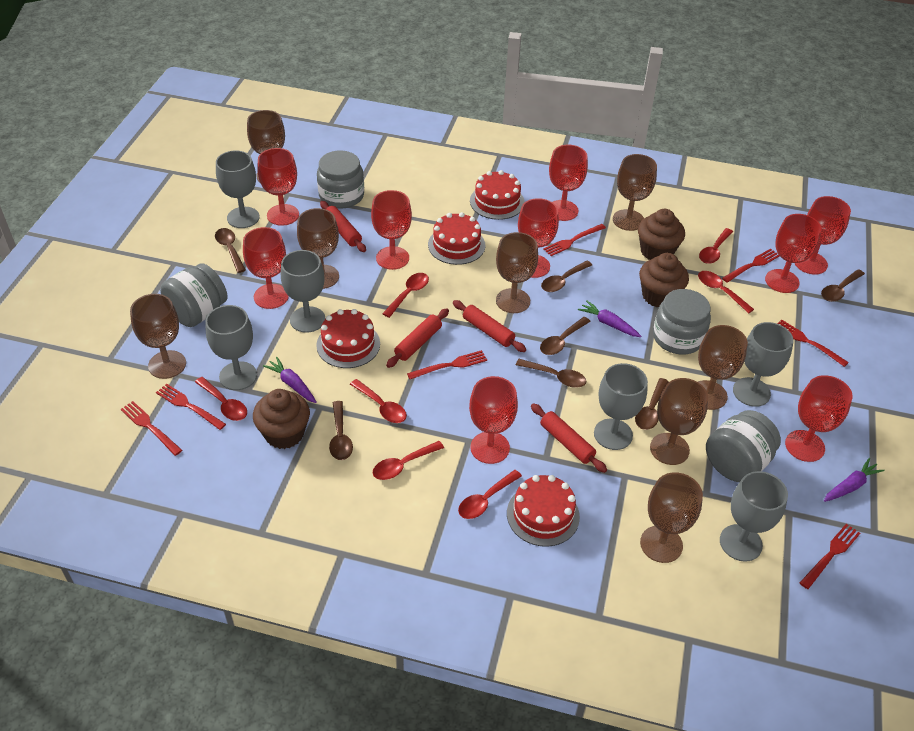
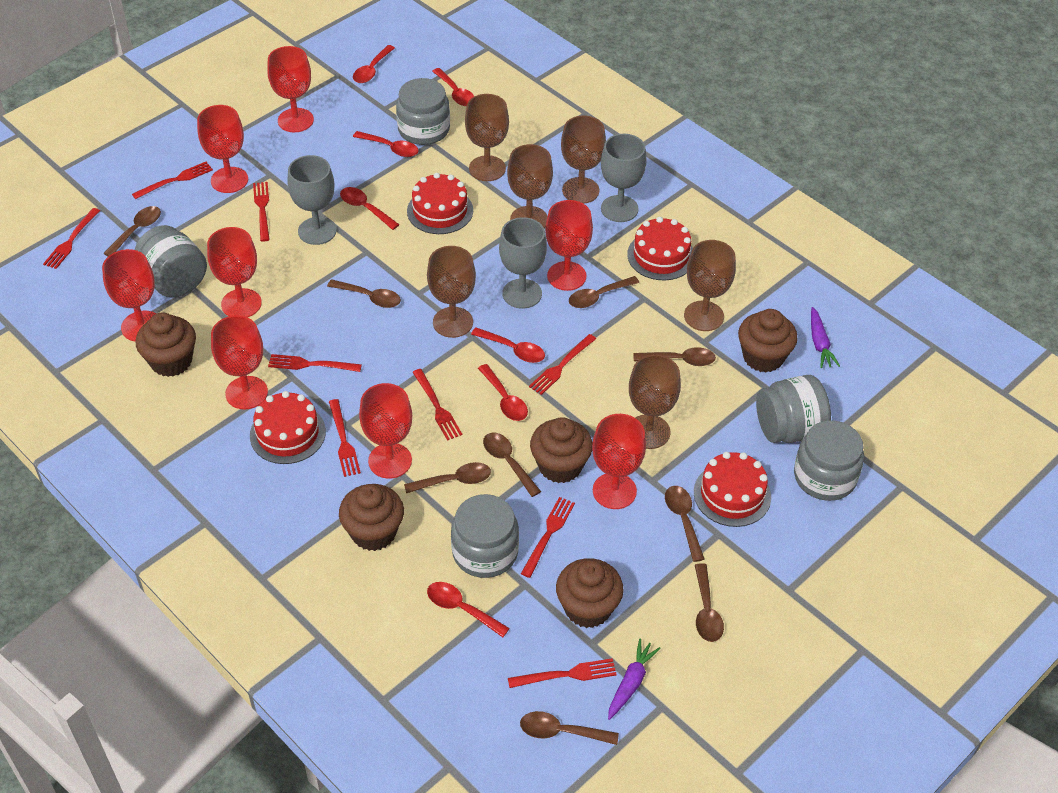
brown cupcake: 3 -> 5
brown goblet: 8 -> 6
brown spoon: 7 -> 9
grey goblet: 6 -> 3
grey jar: 4 -> 5
purple carrot: 3 -> 2
red fork: 7 -> 9
red goblet: 9 -> 8
red rolling pin: 4 -> 0

